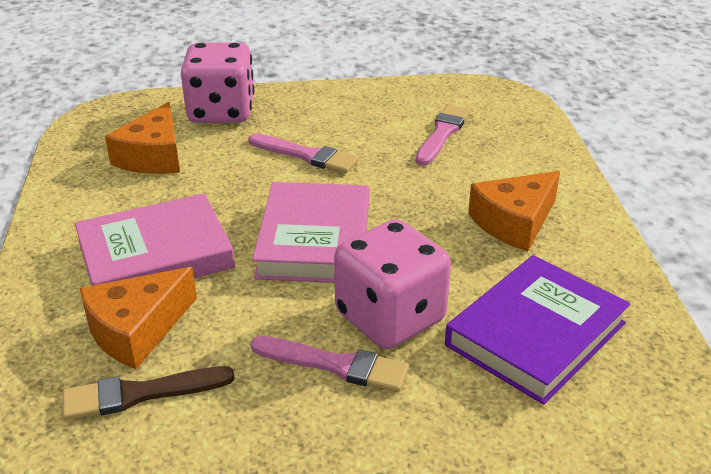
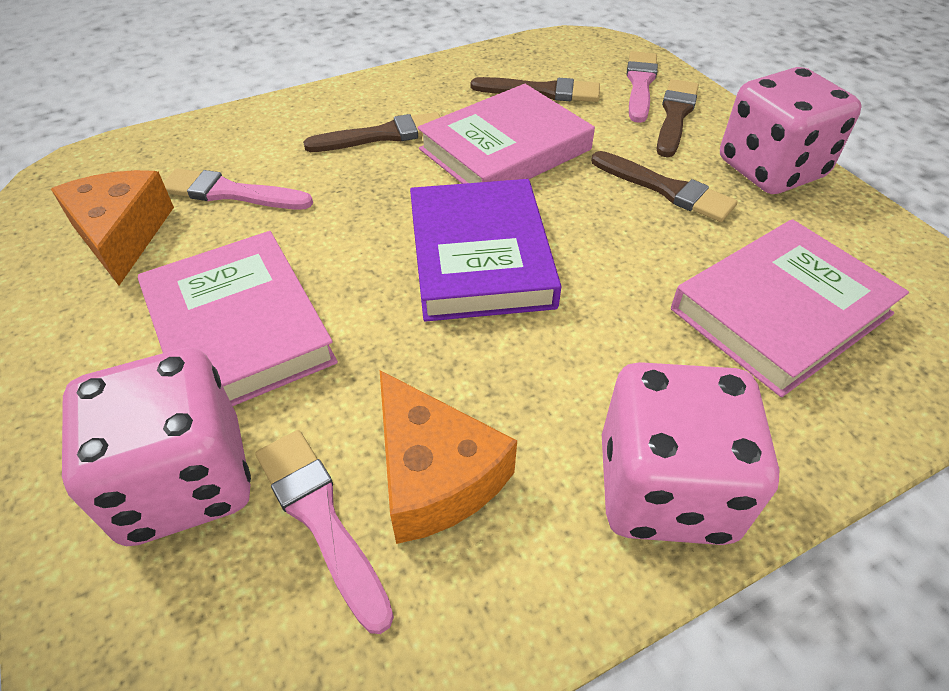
brown brush: 1 -> 4
orange cheese: 3 -> 2
pink book: 2 -> 3
pink dice: 2 -> 3

